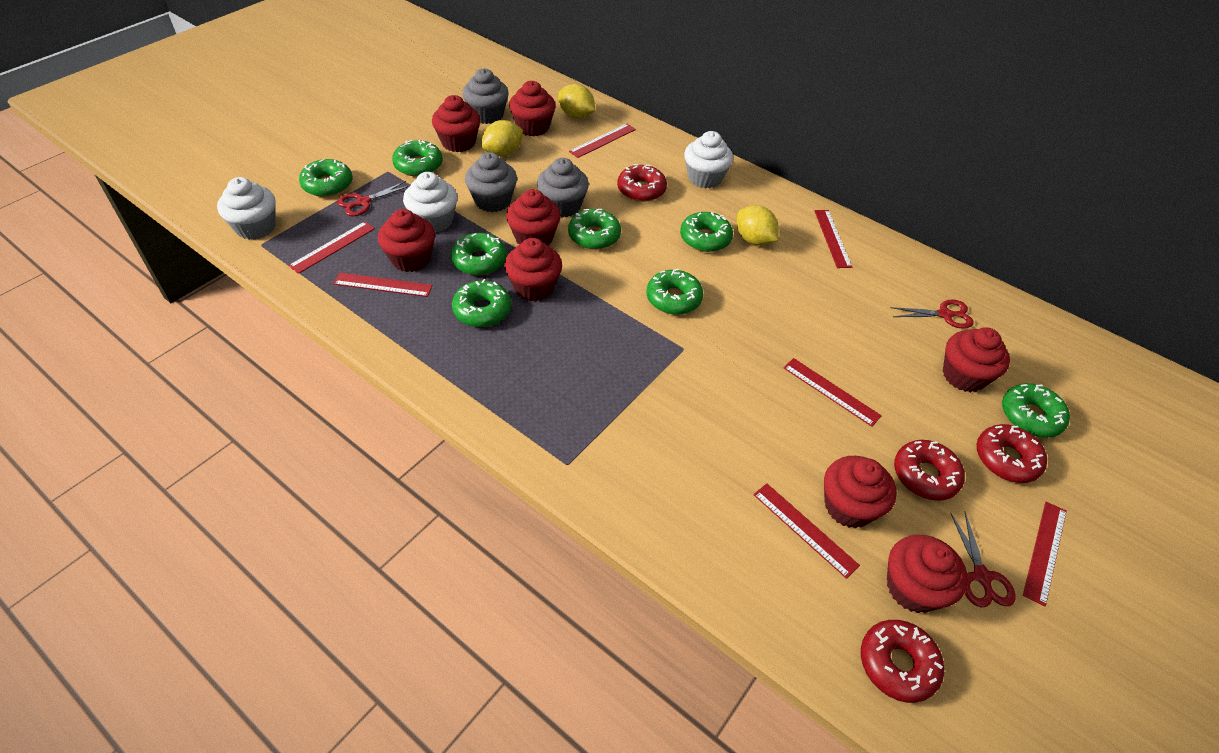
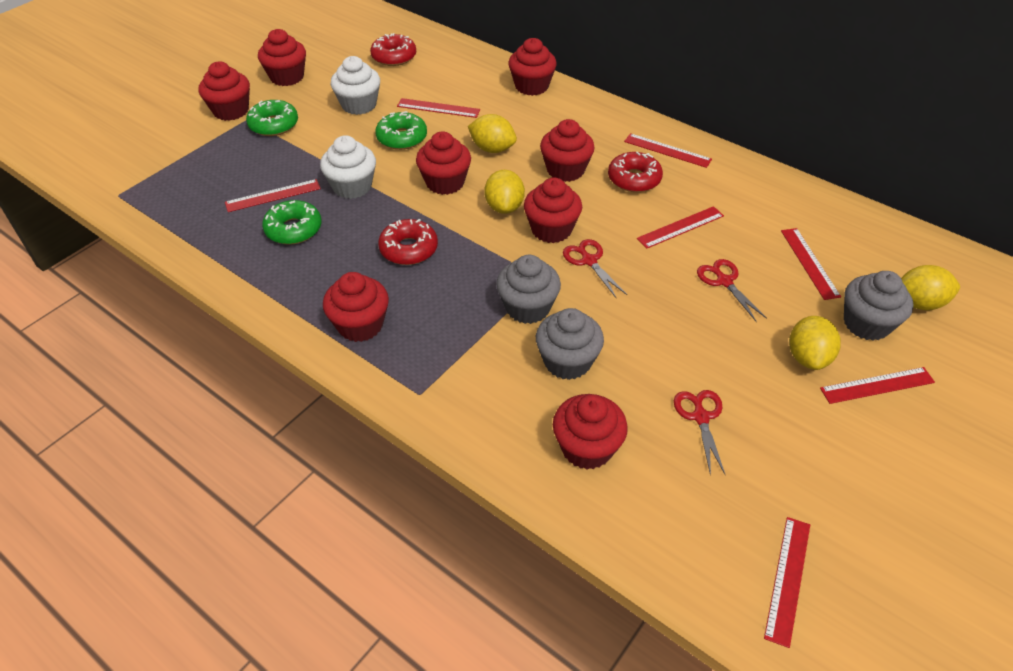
green donut: 8 -> 3
red donut: 4 -> 3
white cupcake: 3 -> 2
yellow lemon: 3 -> 4

